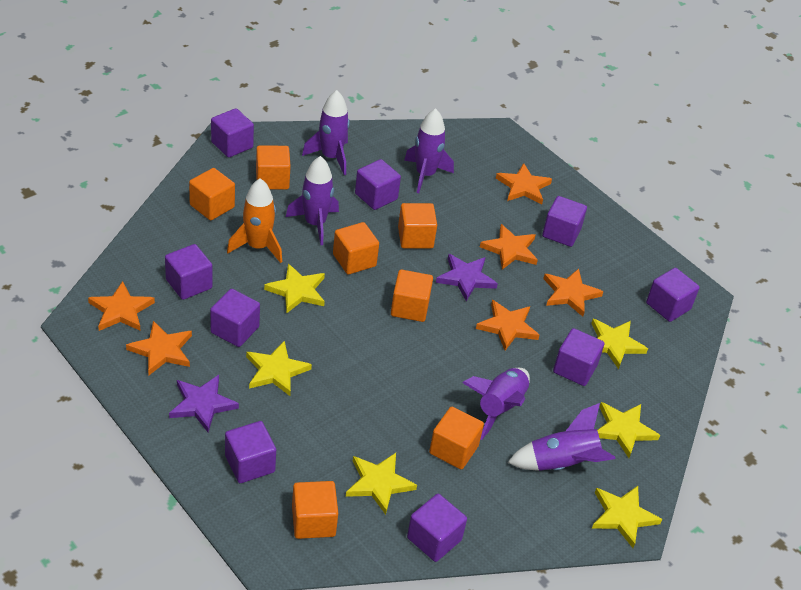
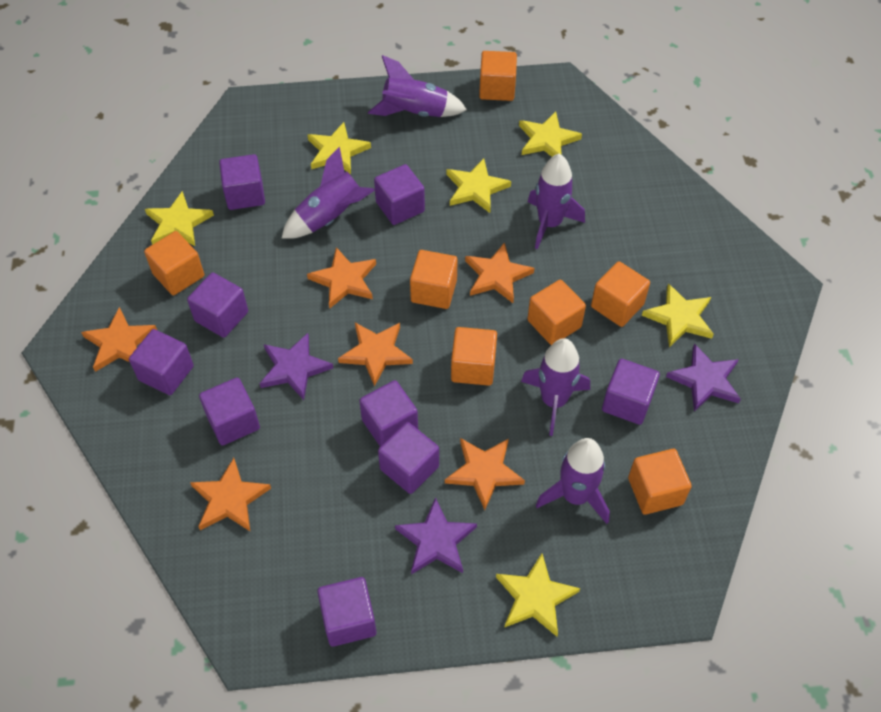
orange rocket: 1 -> 0
purple star: 2 -> 3

